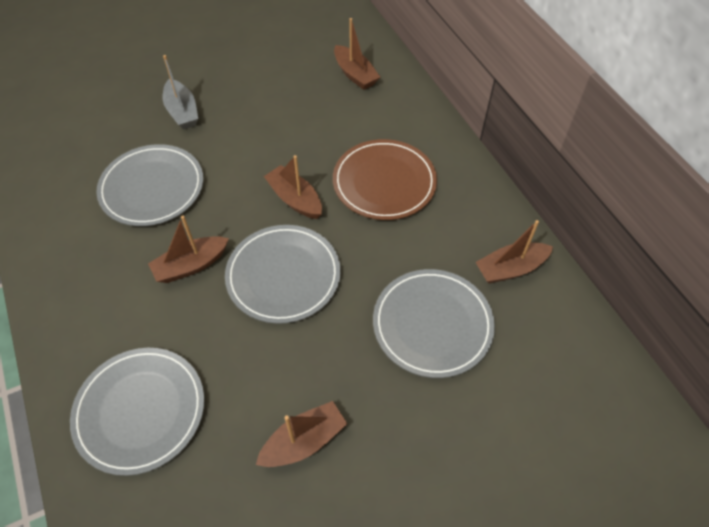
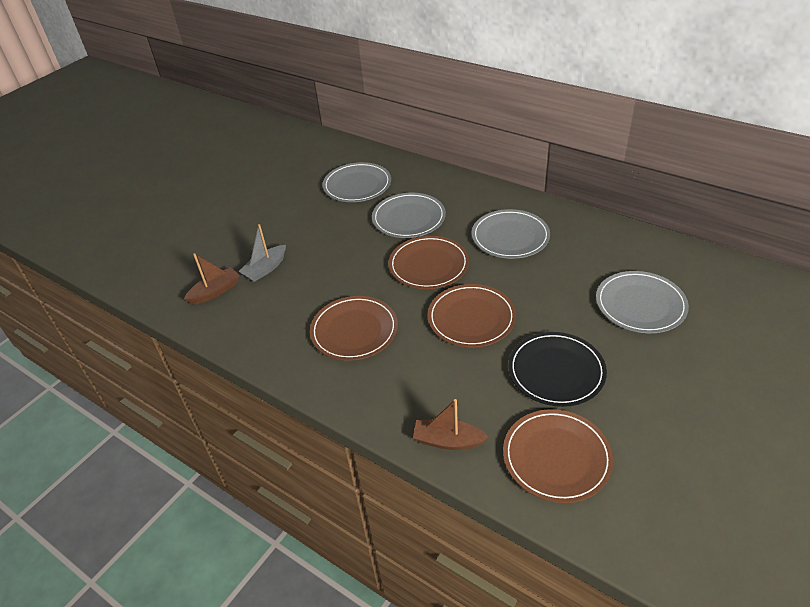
black plate: 0 -> 1
brown boat: 5 -> 2
brown plate: 1 -> 4

